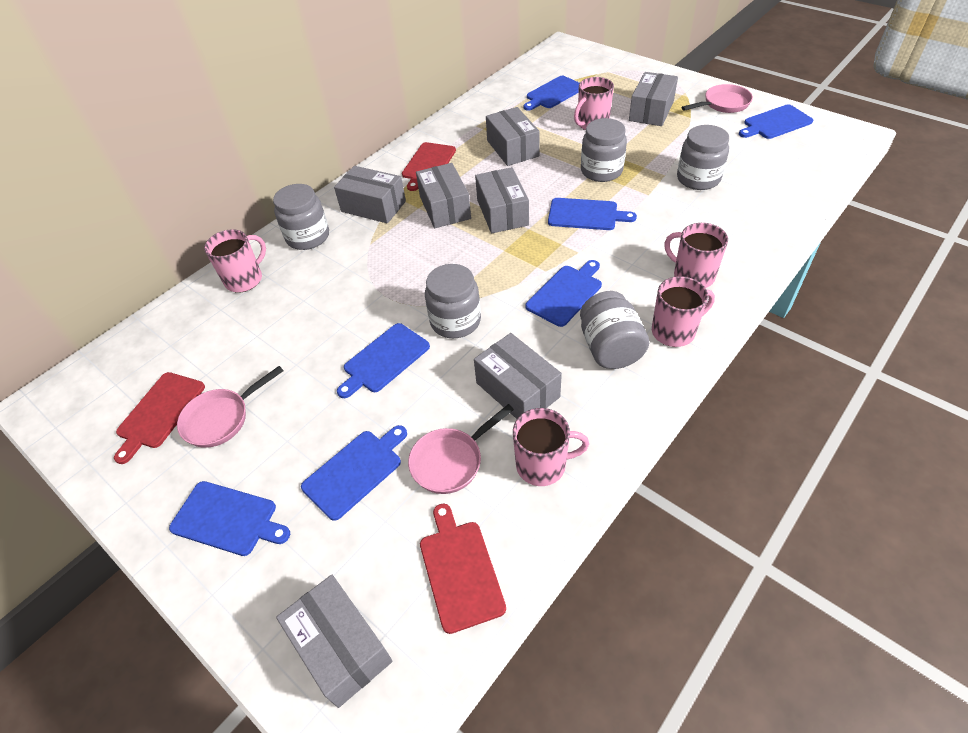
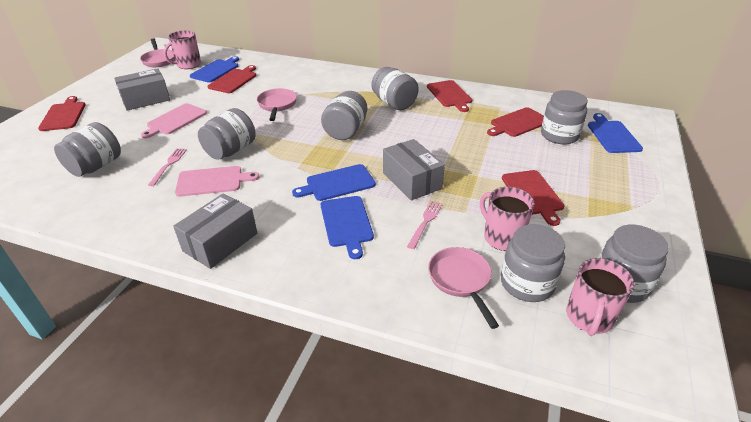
blue cutting board: 7 -> 4
grey box: 7 -> 3
grey jar: 5 -> 7
pink cutting board: 0 -> 2
pink fork: 0 -> 2
pink mug: 5 -> 3
red cutting board: 3 -> 5

